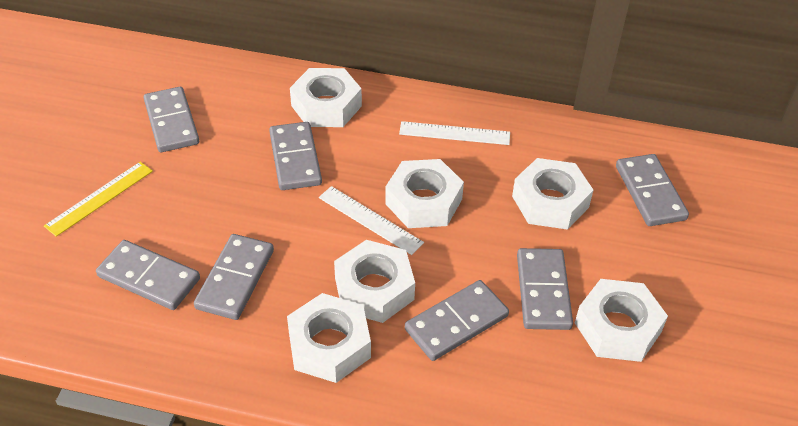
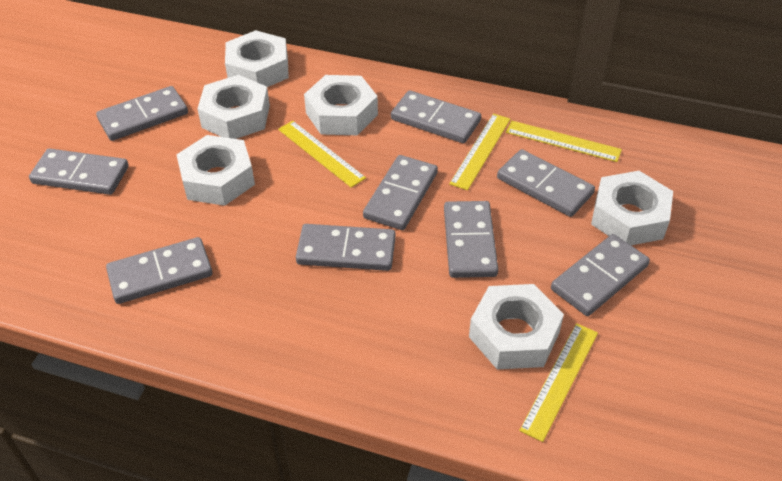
grey domino: 7 -> 9
white ruler: 2 -> 0
yellow ruler: 1 -> 4

